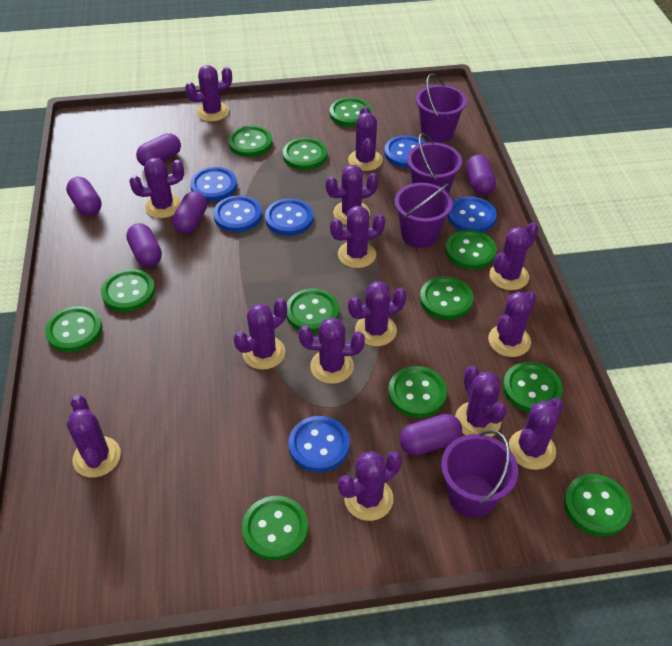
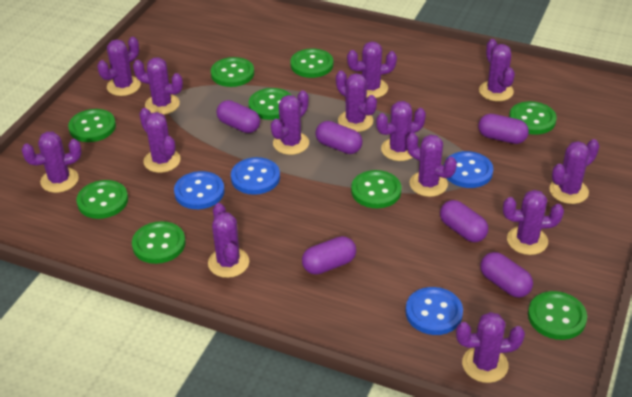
blue button: 6 -> 4
green button: 12 -> 9
purple bucket: 4 -> 0

